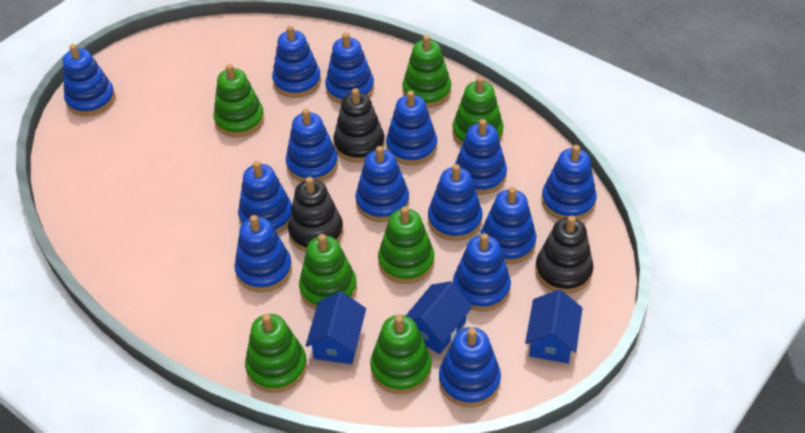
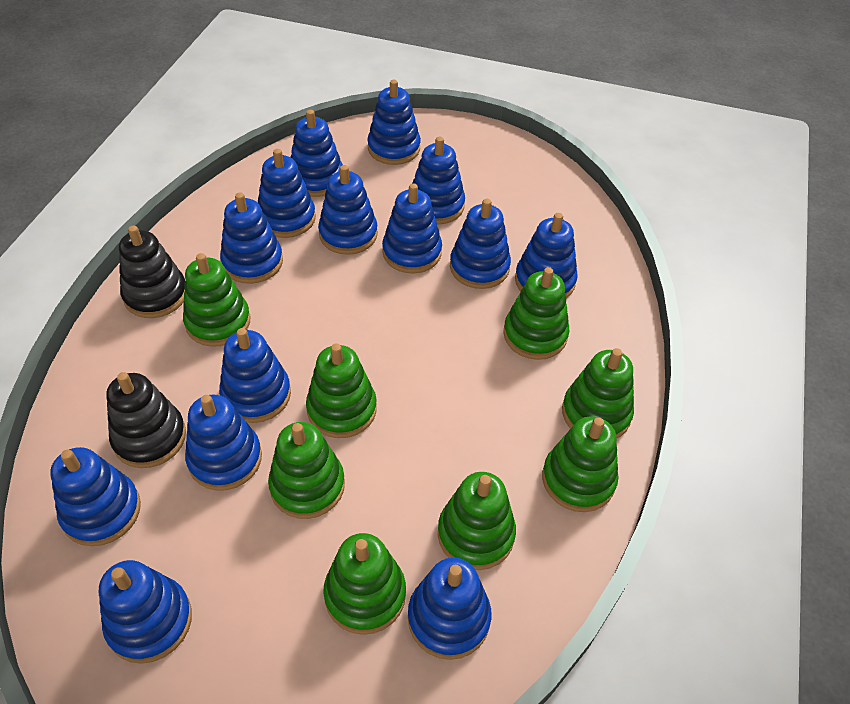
black stacking toy: 3 -> 2
blue house: 3 -> 0
green stacking toy: 7 -> 8

